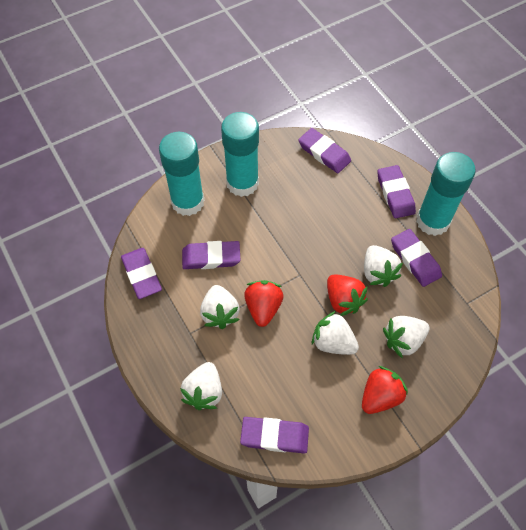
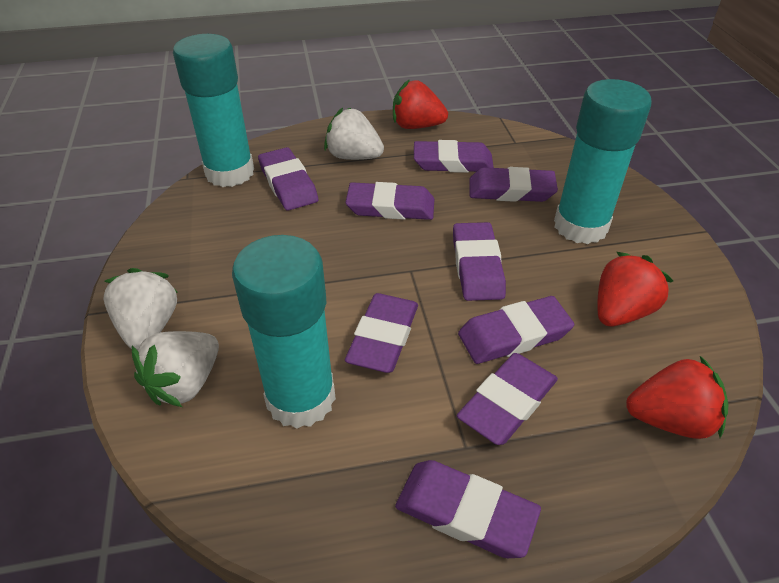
purple eraser: 6 -> 9
white strawberry: 5 -> 3

